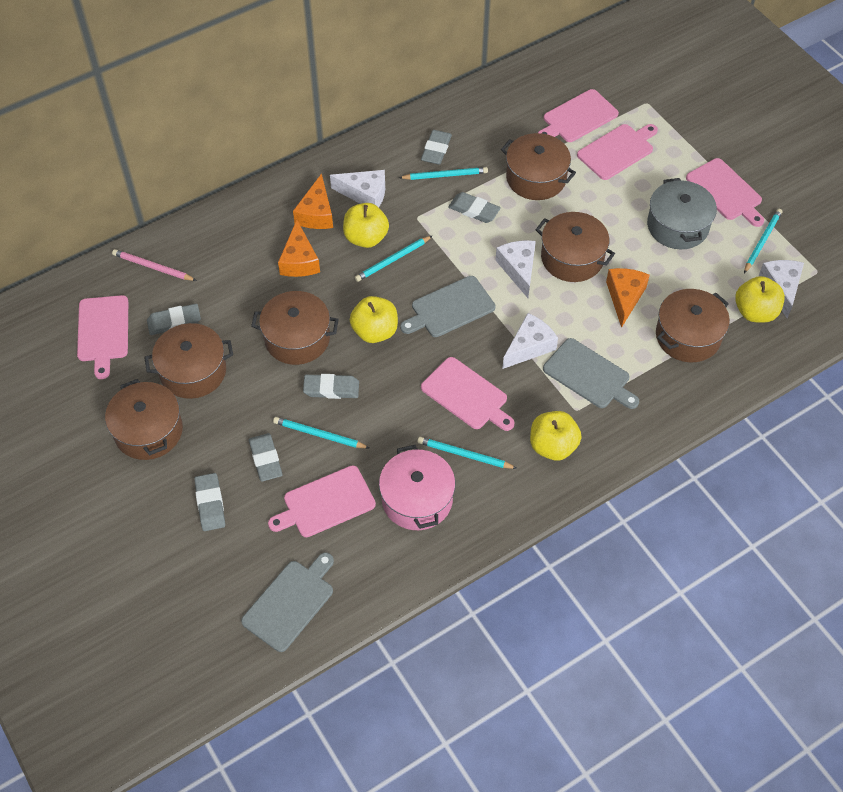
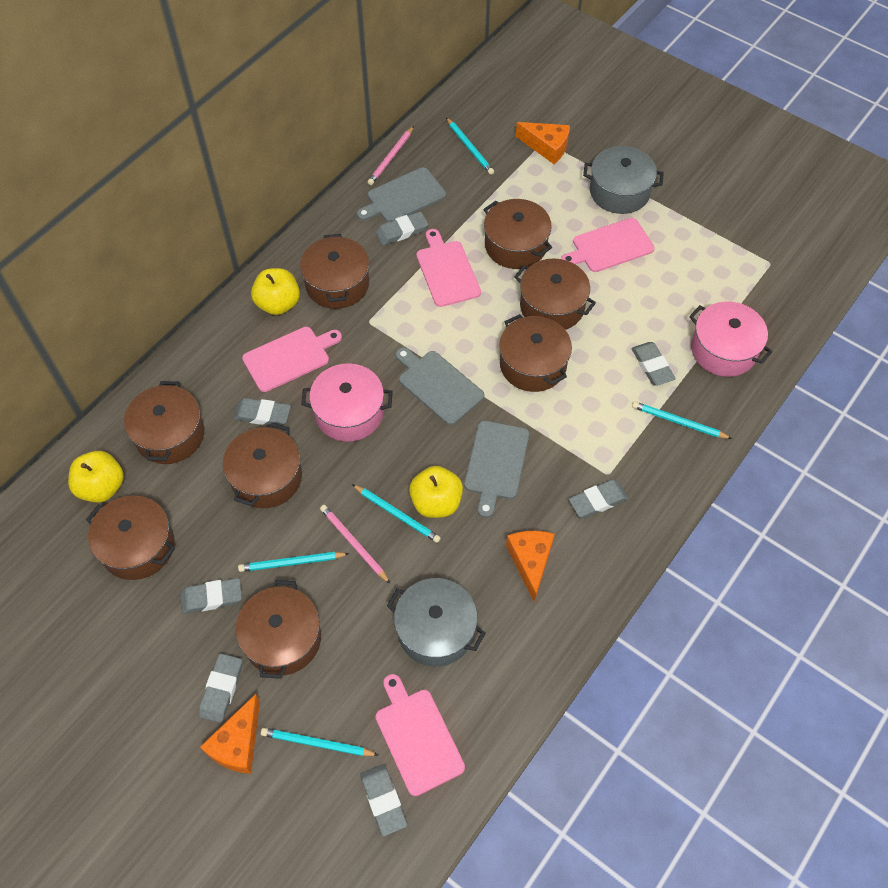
brown pot: 6 -> 8
grey eraser: 6 -> 7
grey pot: 1 -> 2
pink cutting board: 6 -> 4
pink pencil: 1 -> 2
pink pot: 1 -> 2
white cheese: 4 -> 0
yellow apple: 4 -> 3

